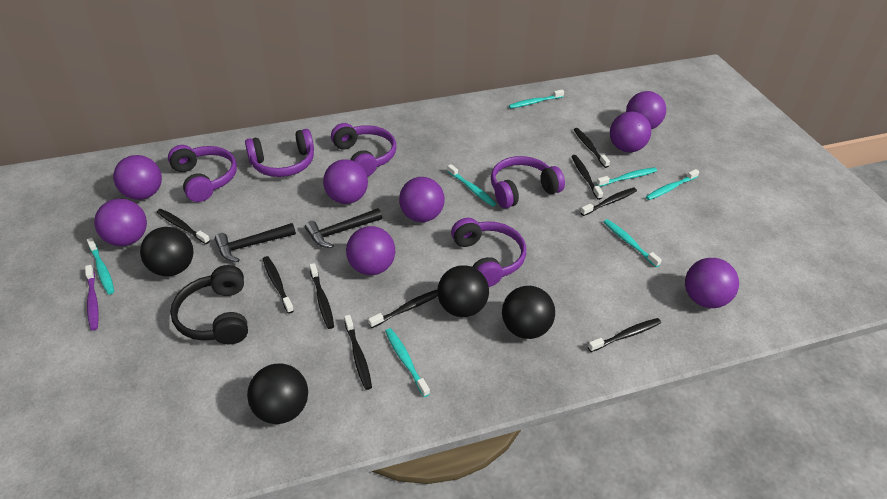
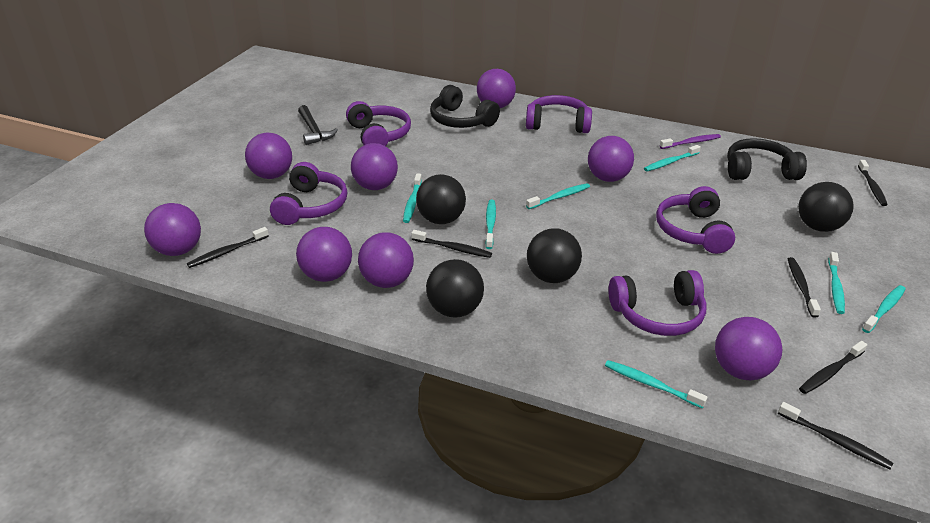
black hammer: 2 -> 1
black headphones: 1 -> 2
black toothbrush: 9 -> 6

